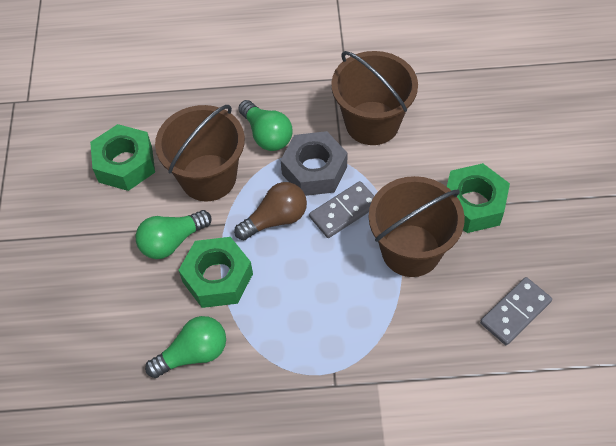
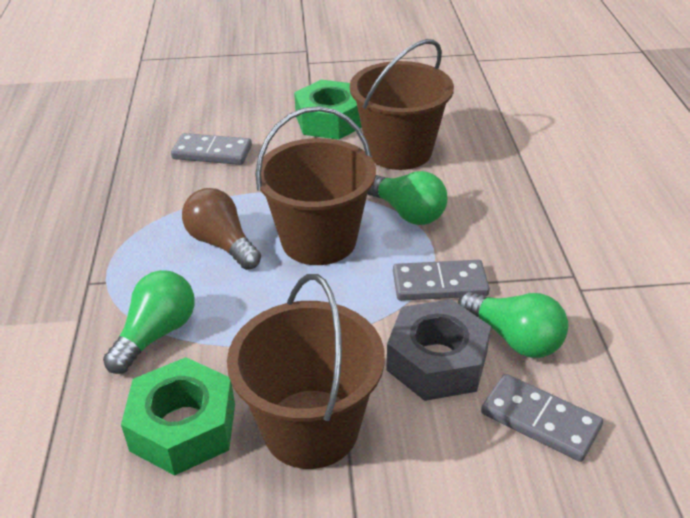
green nut: 3 -> 2
grey domino: 2 -> 3

